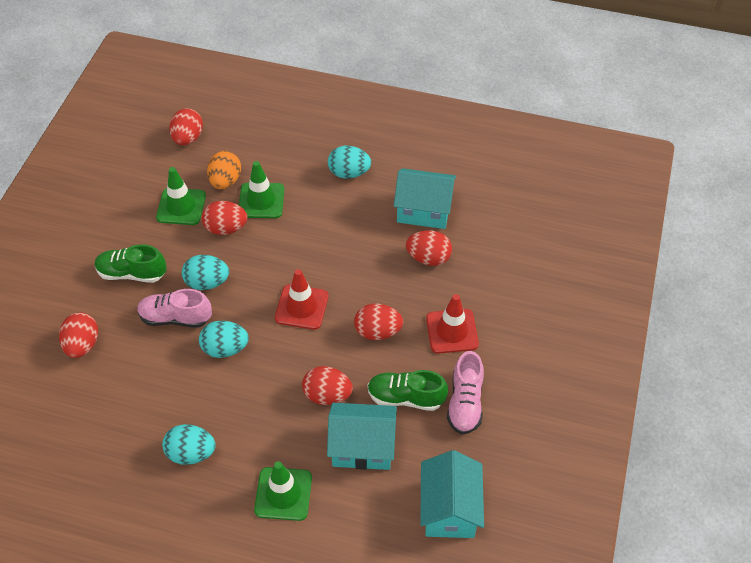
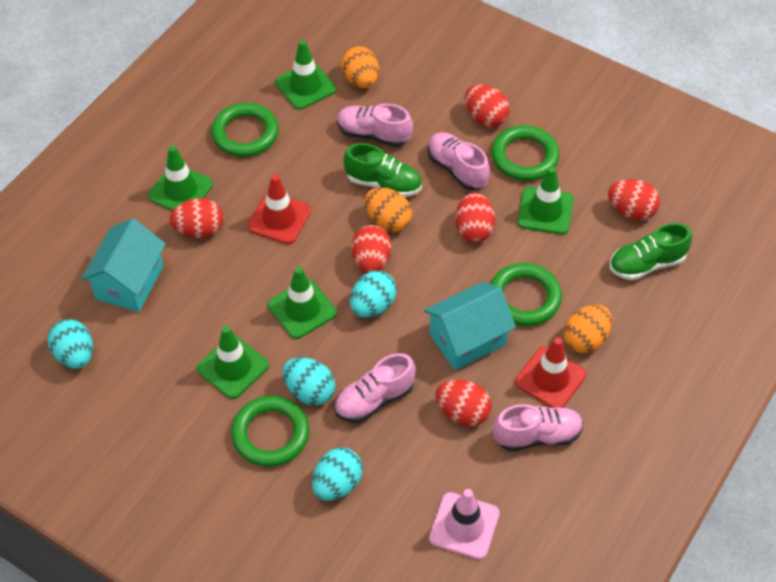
green ring: 0 -> 4
green traffic cone: 3 -> 5
orange egg: 1 -> 3
pink shoe: 2 -> 4
pink traffic cone: 0 -> 1
turquoise house: 3 -> 2

